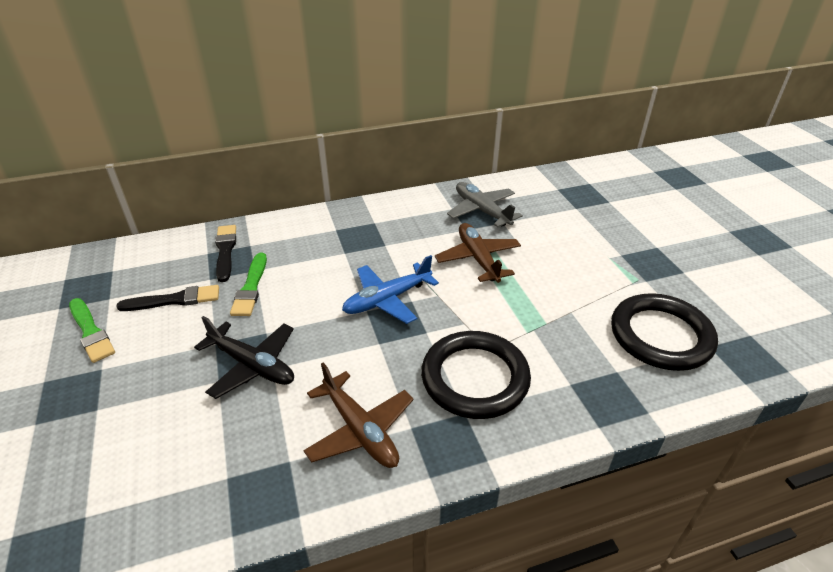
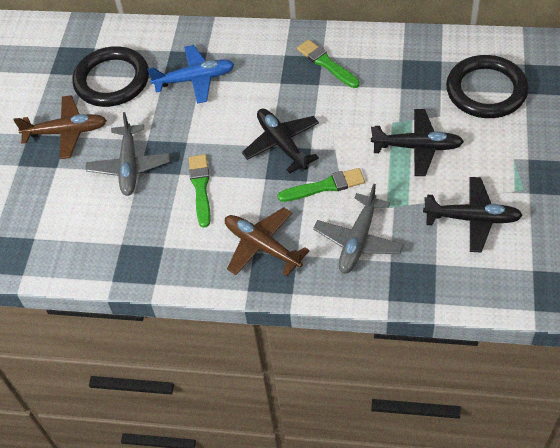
black brush: 2 -> 0
black plane: 1 -> 3
green brush: 2 -> 3
grey plane: 1 -> 2

